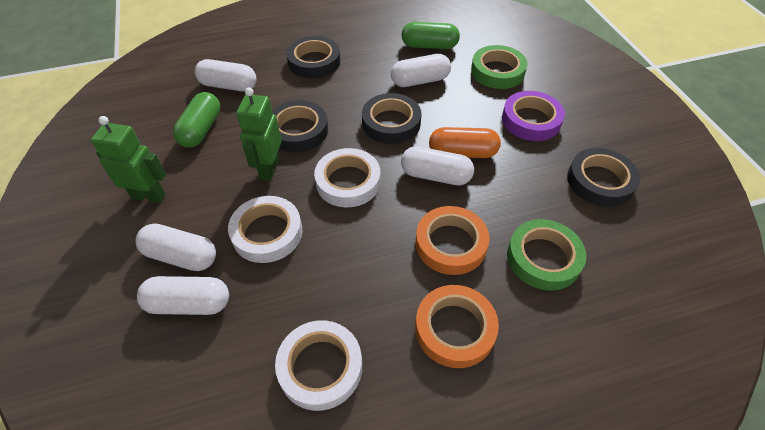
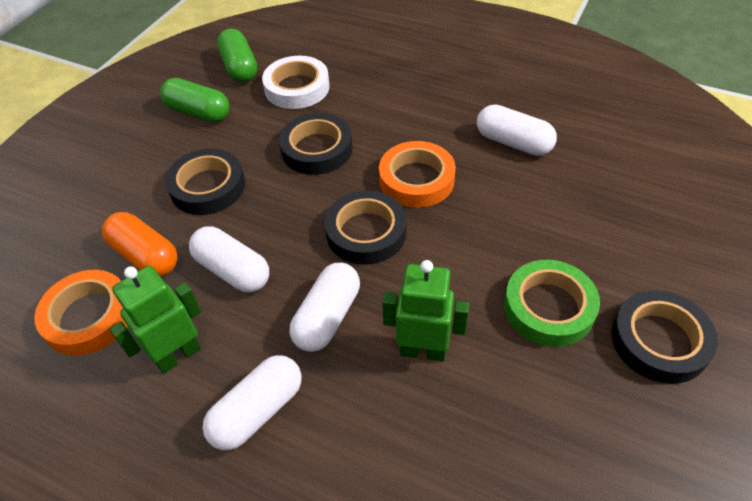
green tape: 2 -> 1
purple tape: 1 -> 0
white capsule: 5 -> 4
white tape: 3 -> 1

